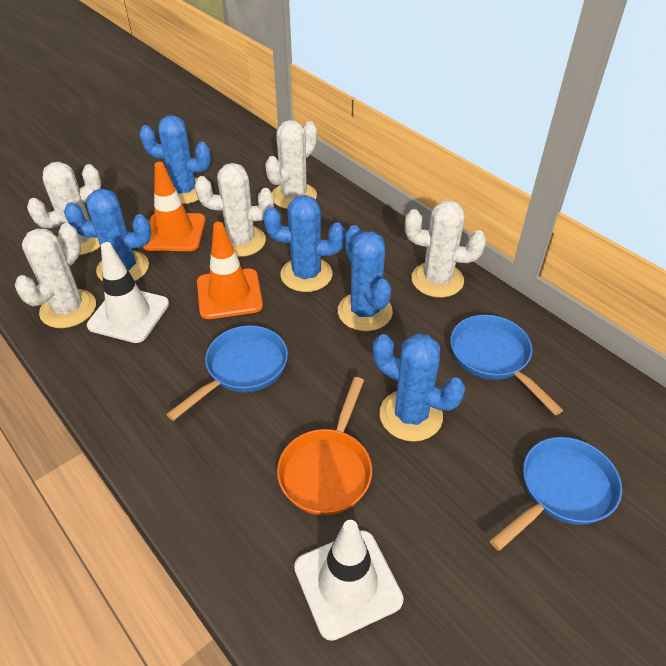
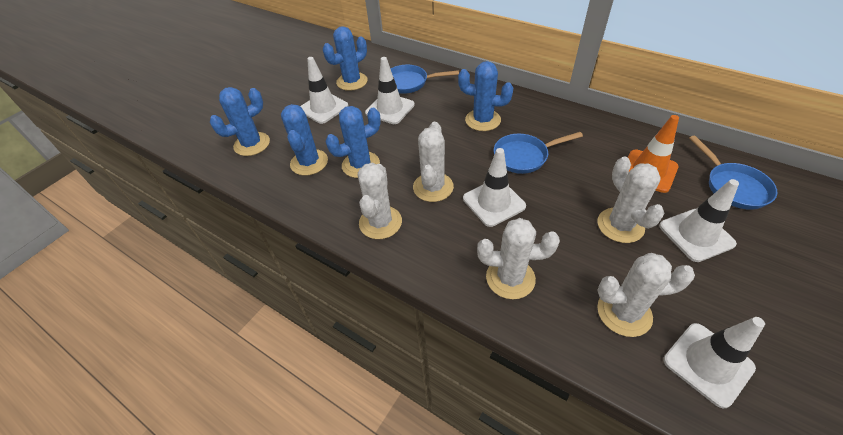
orange pan: 1 -> 0
orange traffic cone: 2 -> 1
white traffic cone: 2 -> 5

